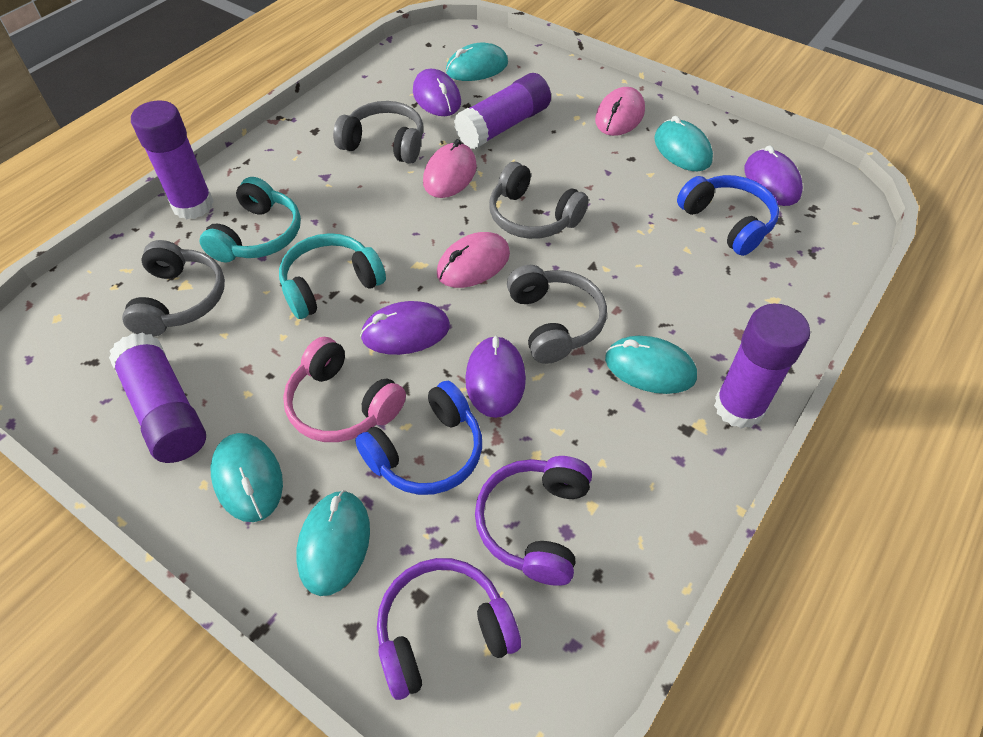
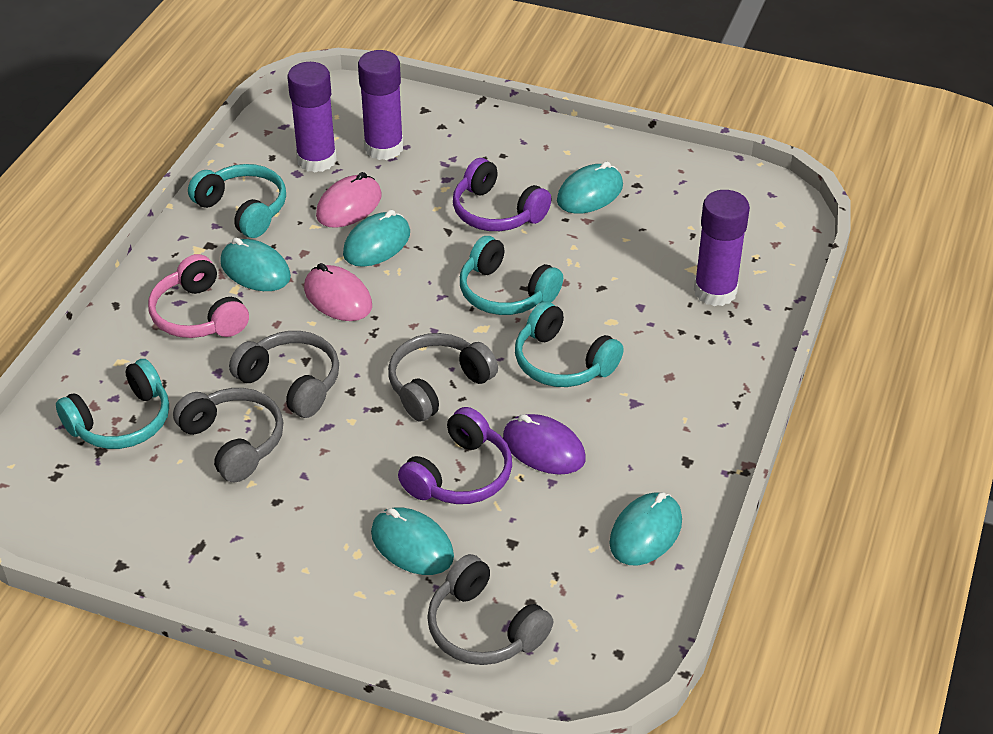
blue headphones: 2 -> 0
pink mouse: 3 -> 2
purple glue stick: 4 -> 3
purple mouse: 4 -> 1
turquoise headphones: 2 -> 4

